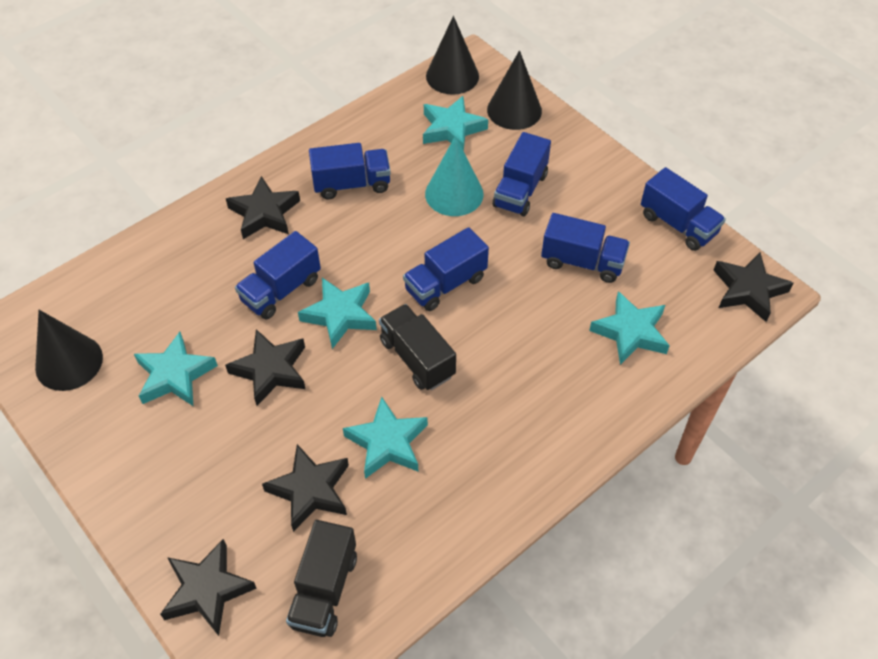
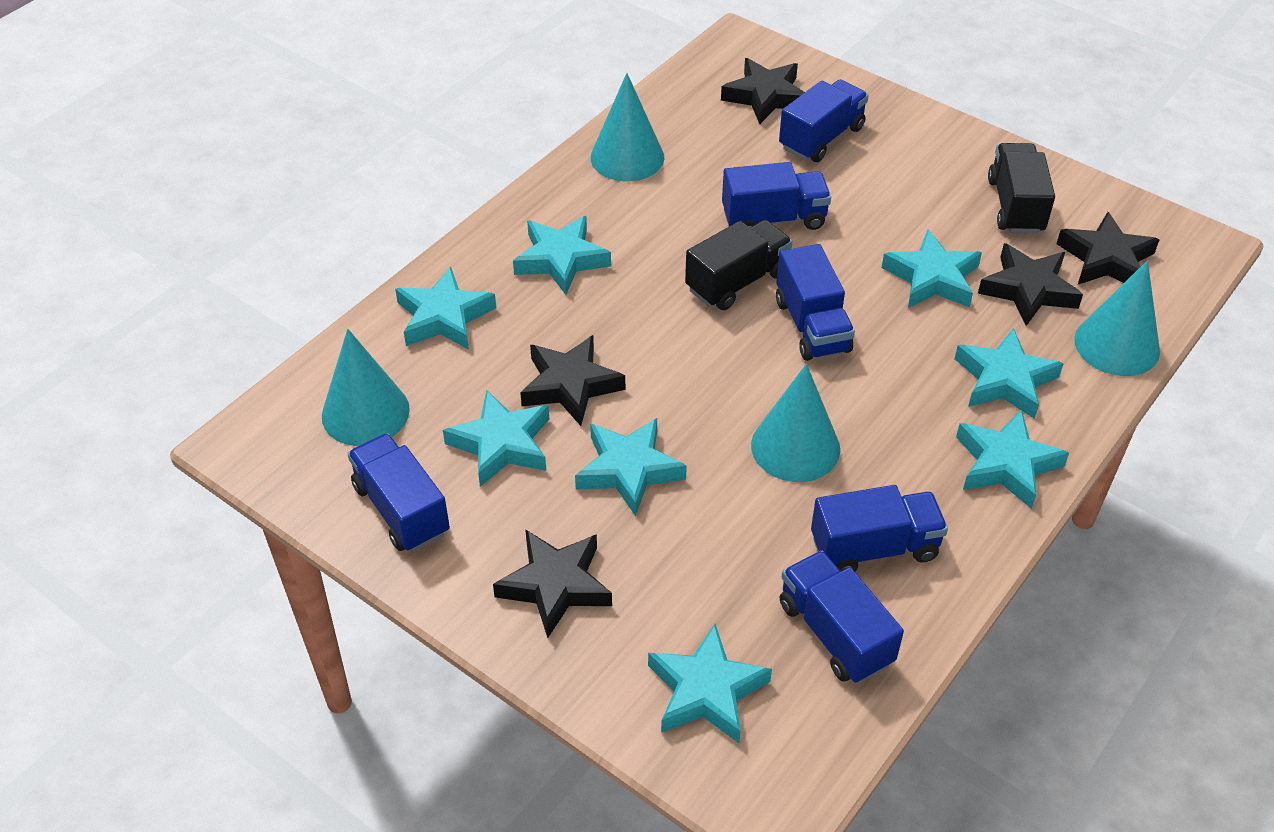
black cone: 3 -> 0
turquoise cone: 1 -> 4
turquoise star: 5 -> 8

